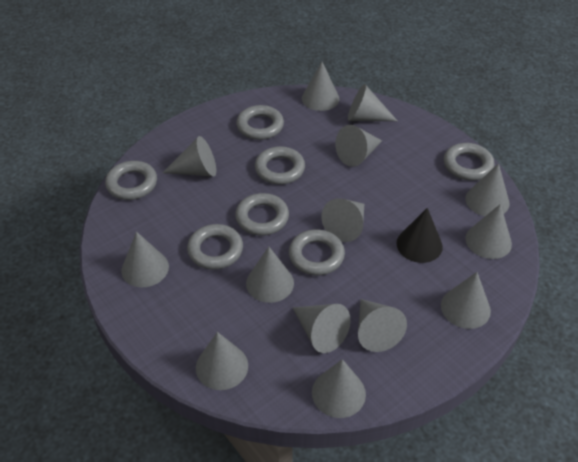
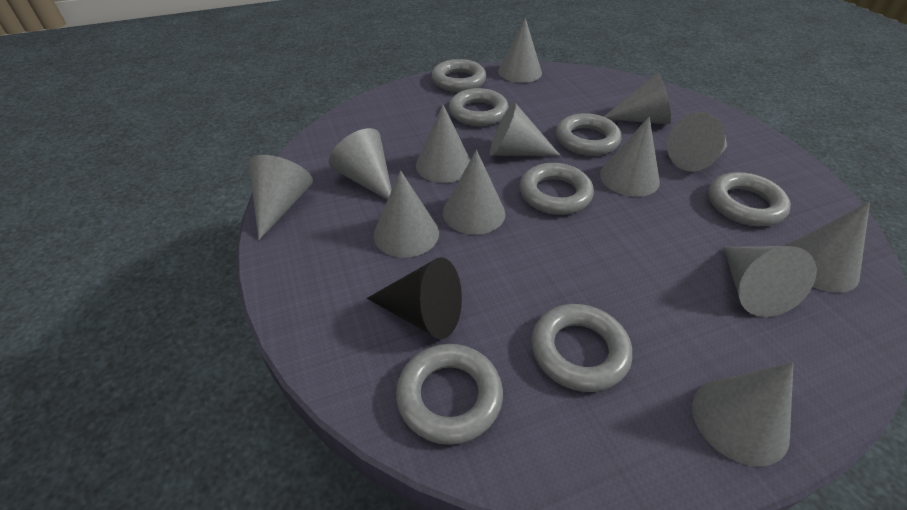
grey cone: 14 -> 13

